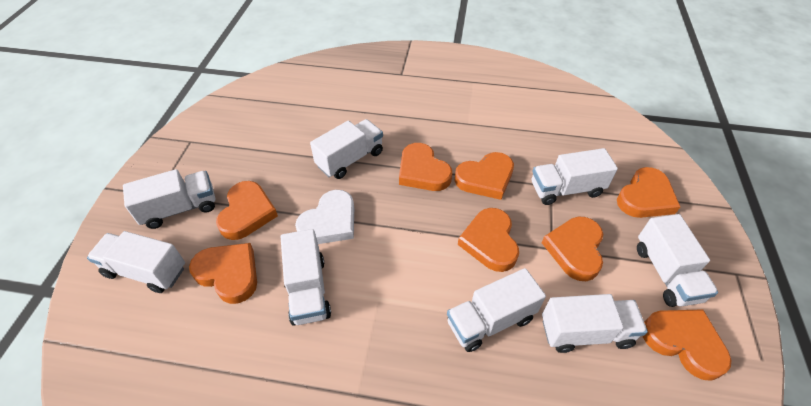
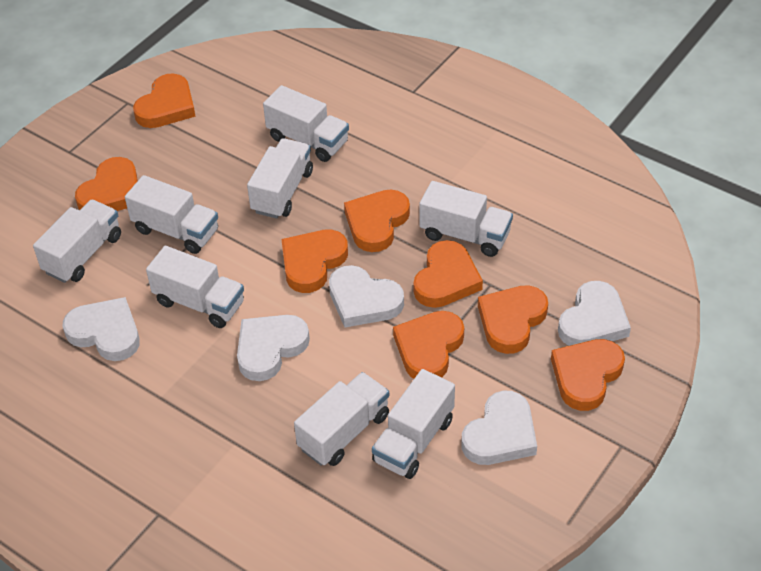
white heart: 1 -> 5

